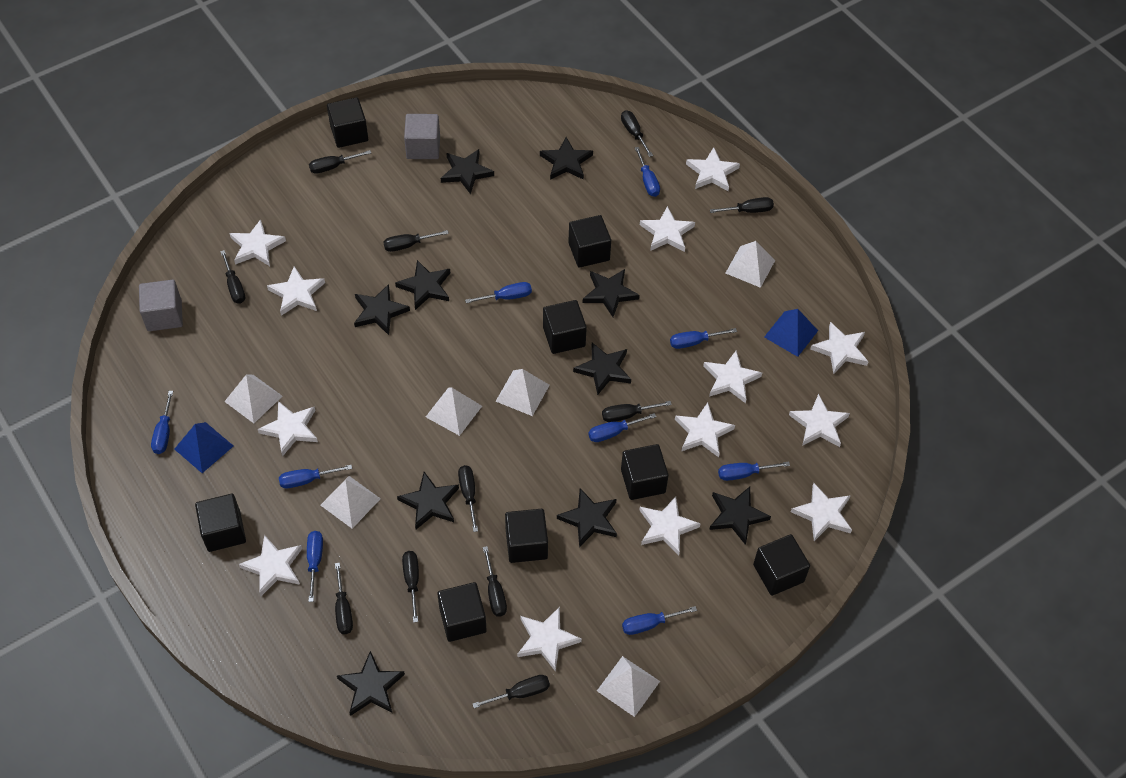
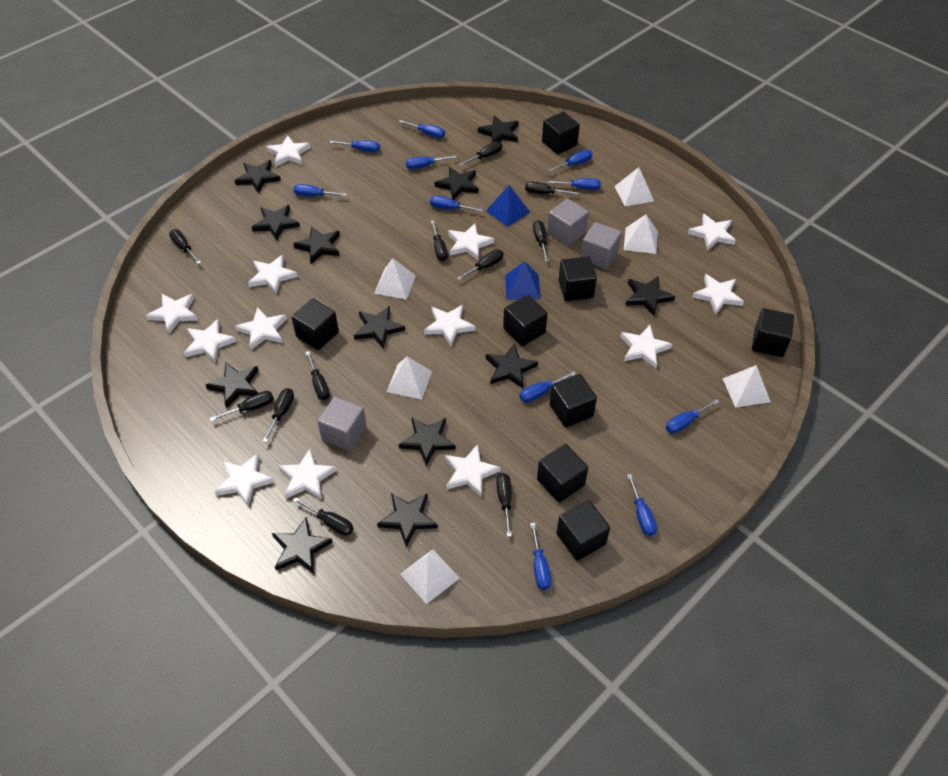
black star: 10 -> 12
blue screwdriver: 9 -> 11
grey cube: 2 -> 3

